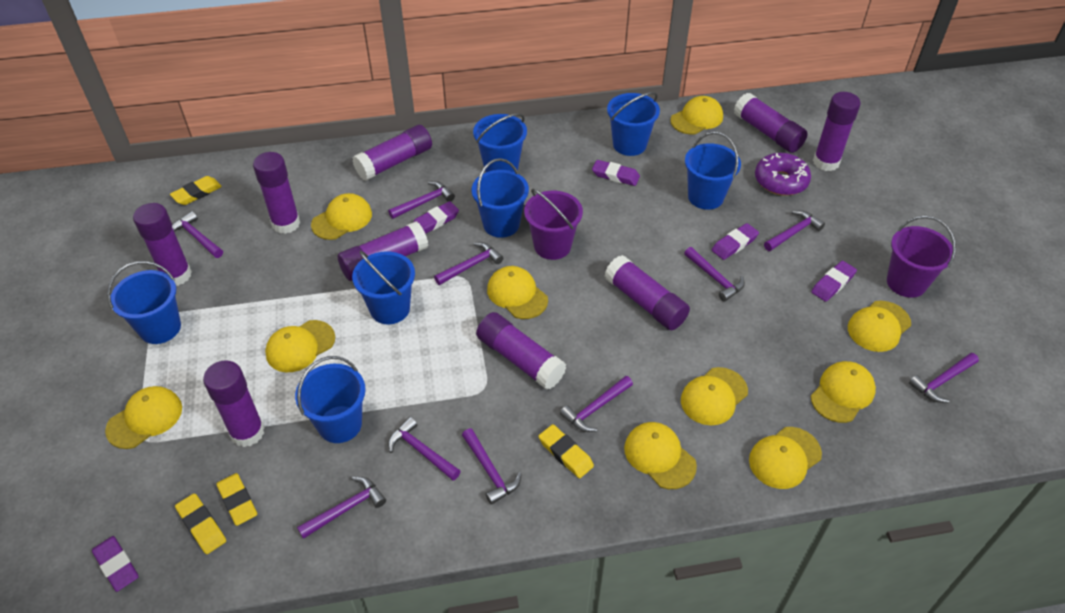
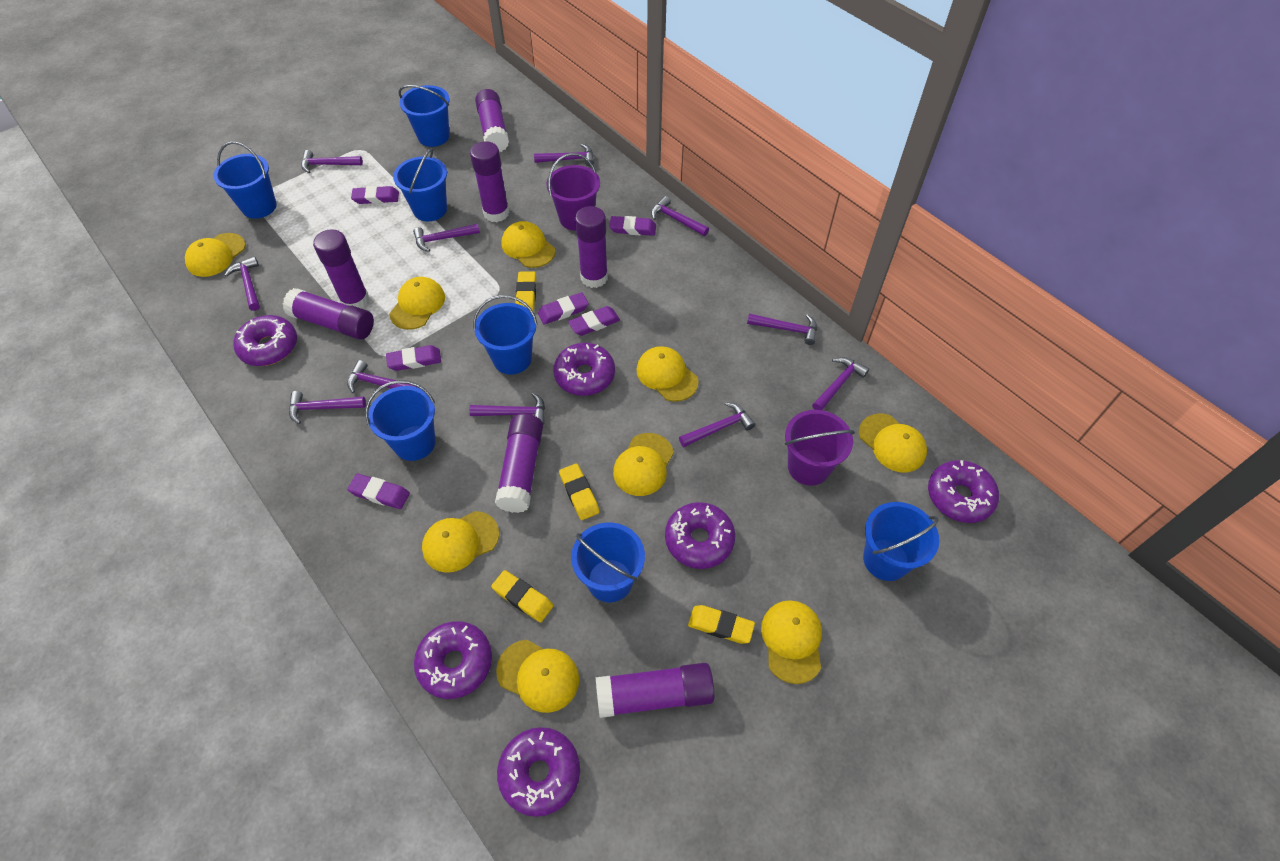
purple donut: 1 -> 6
purple eraser: 5 -> 6
purple glue stick: 9 -> 7
purple hammer: 10 -> 11
yellow cap: 10 -> 9

